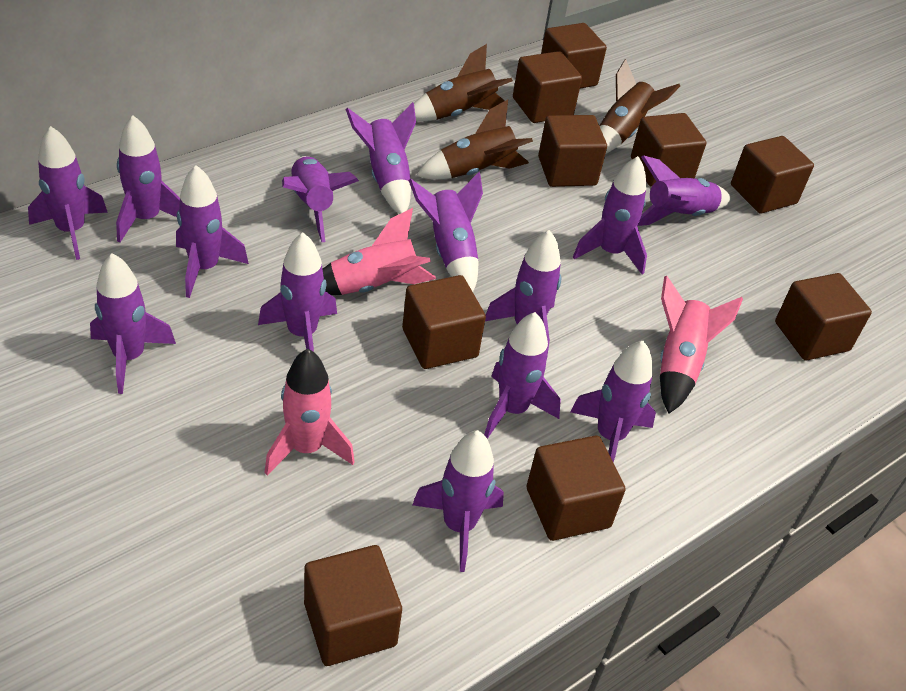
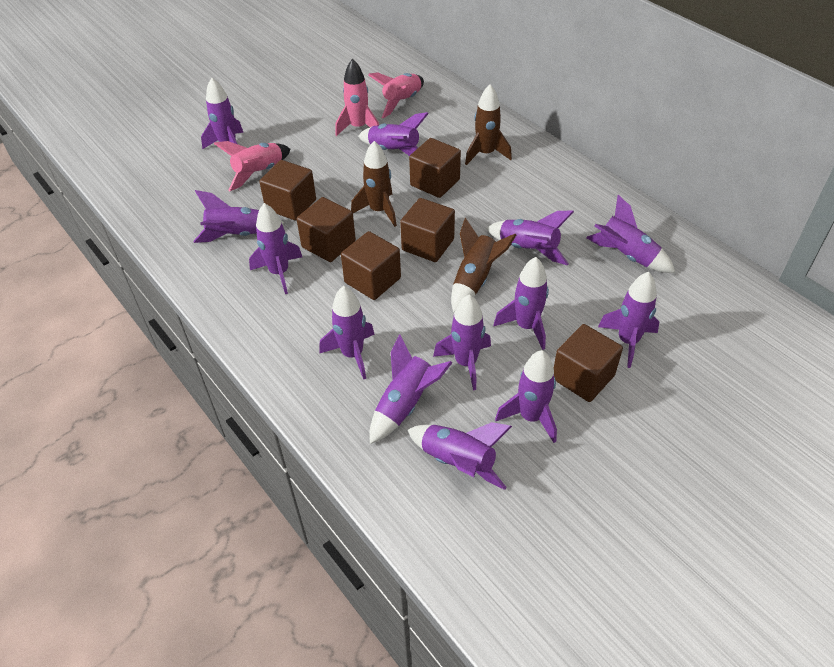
brown cube: 9 -> 6
purple rocket: 14 -> 13

